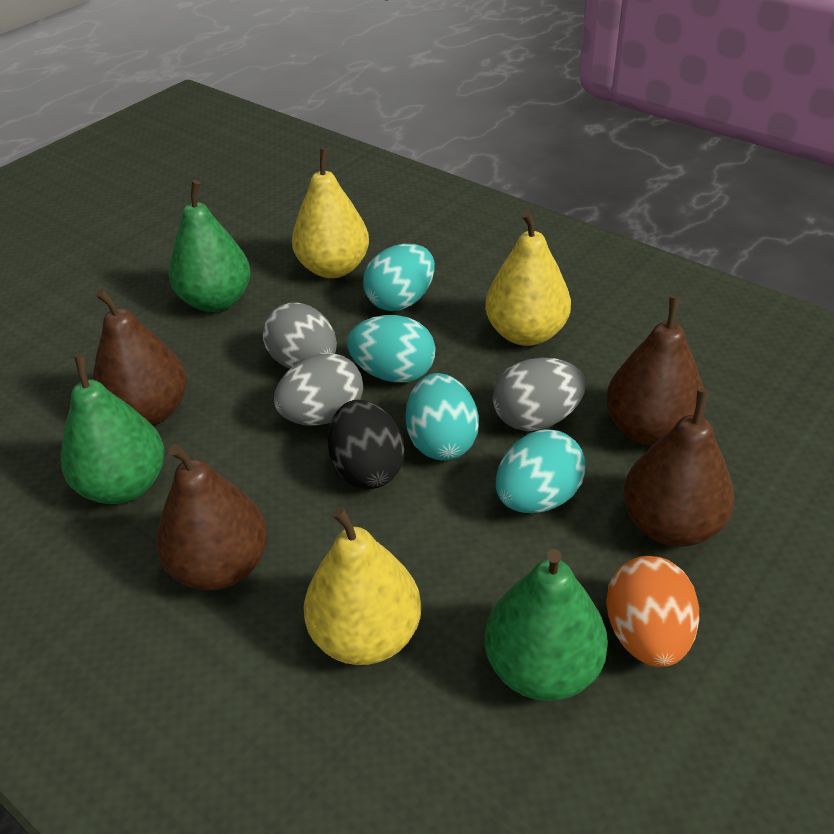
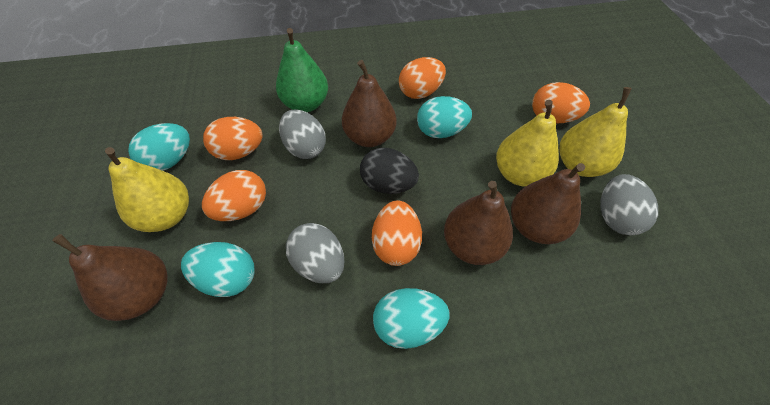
green pear: 3 -> 1
orange egg: 1 -> 5

